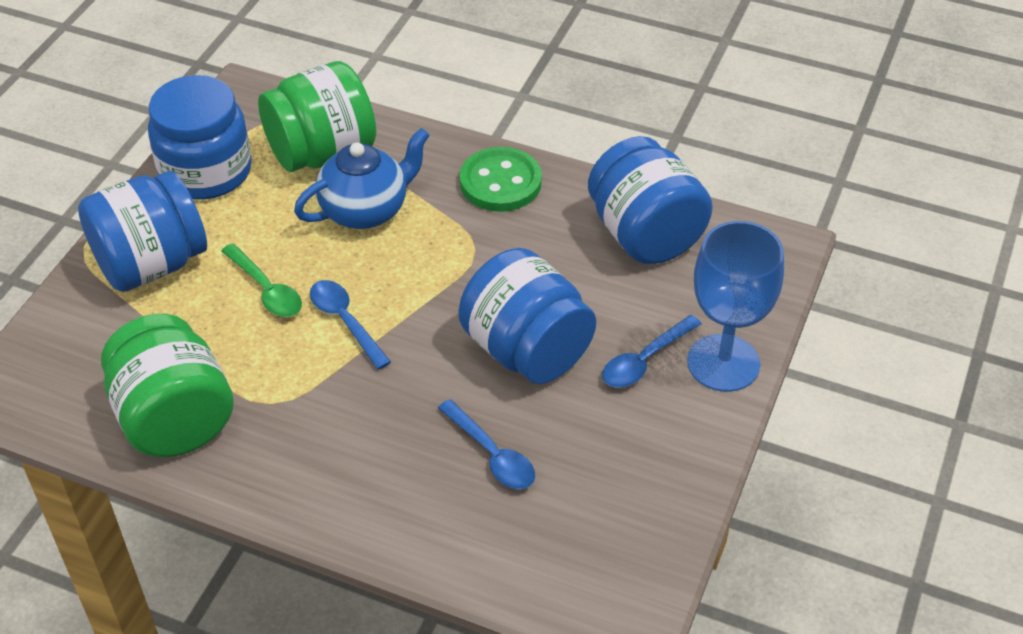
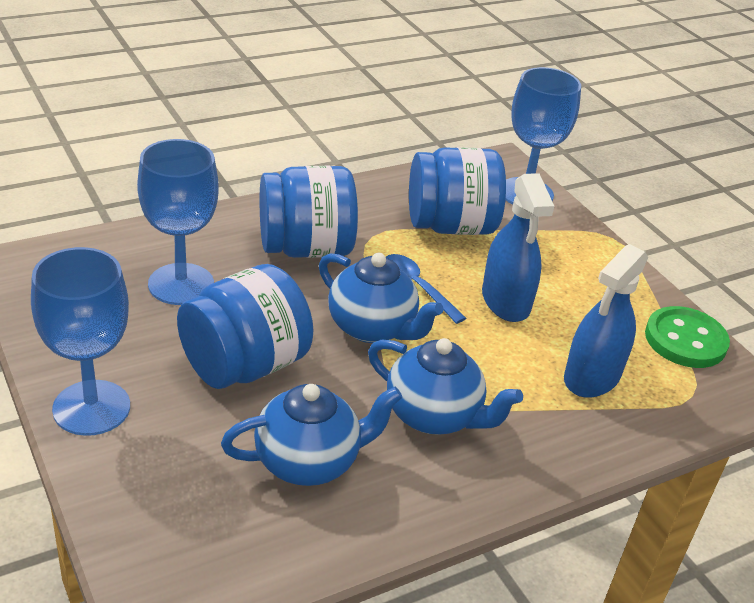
blue goblet: 1 -> 3
blue jar: 4 -> 3
blue spoon: 3 -> 1
blue spray bottle: 0 -> 2
blue teapot: 1 -> 3
green jar: 2 -> 0
green spoon: 1 -> 0

